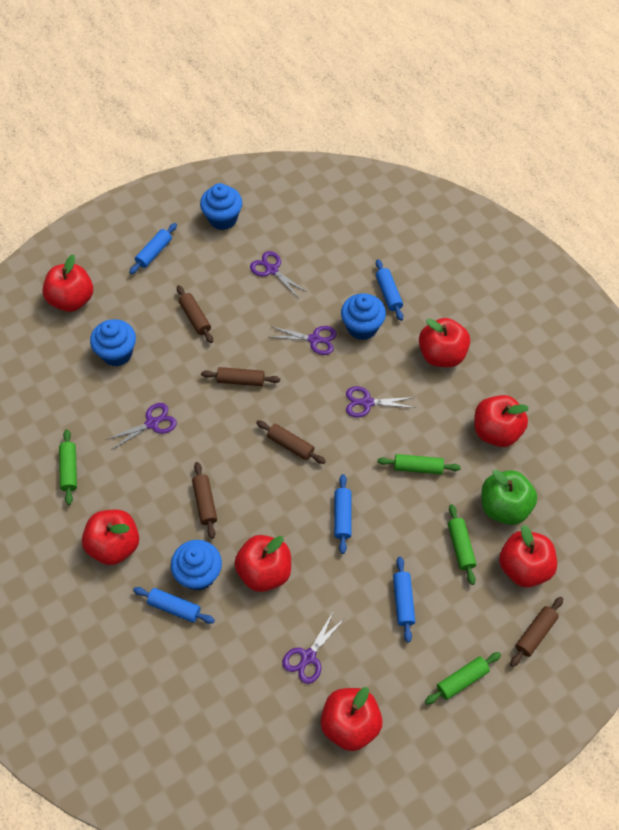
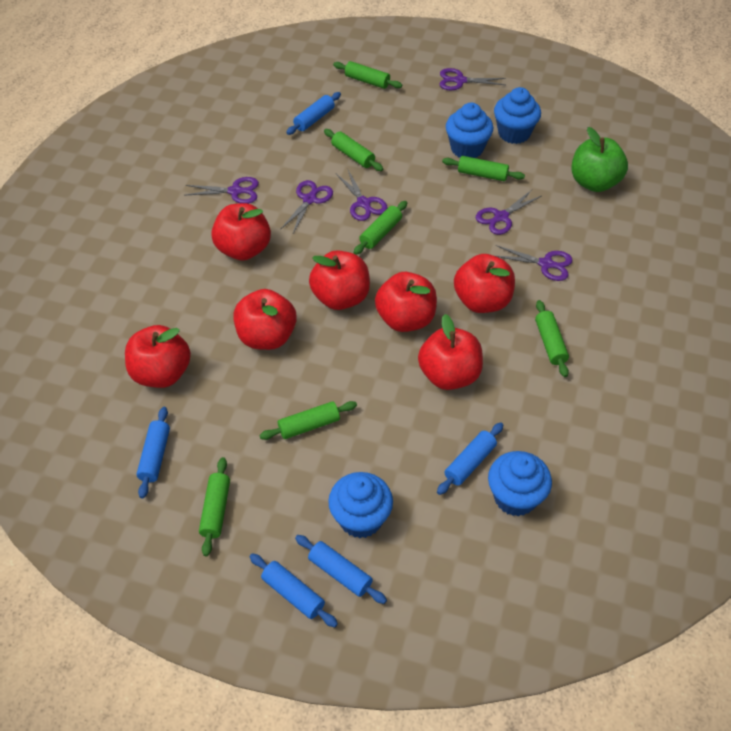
brown rolling pin: 5 -> 0
green rolling pin: 4 -> 7
purple scissors: 5 -> 6

